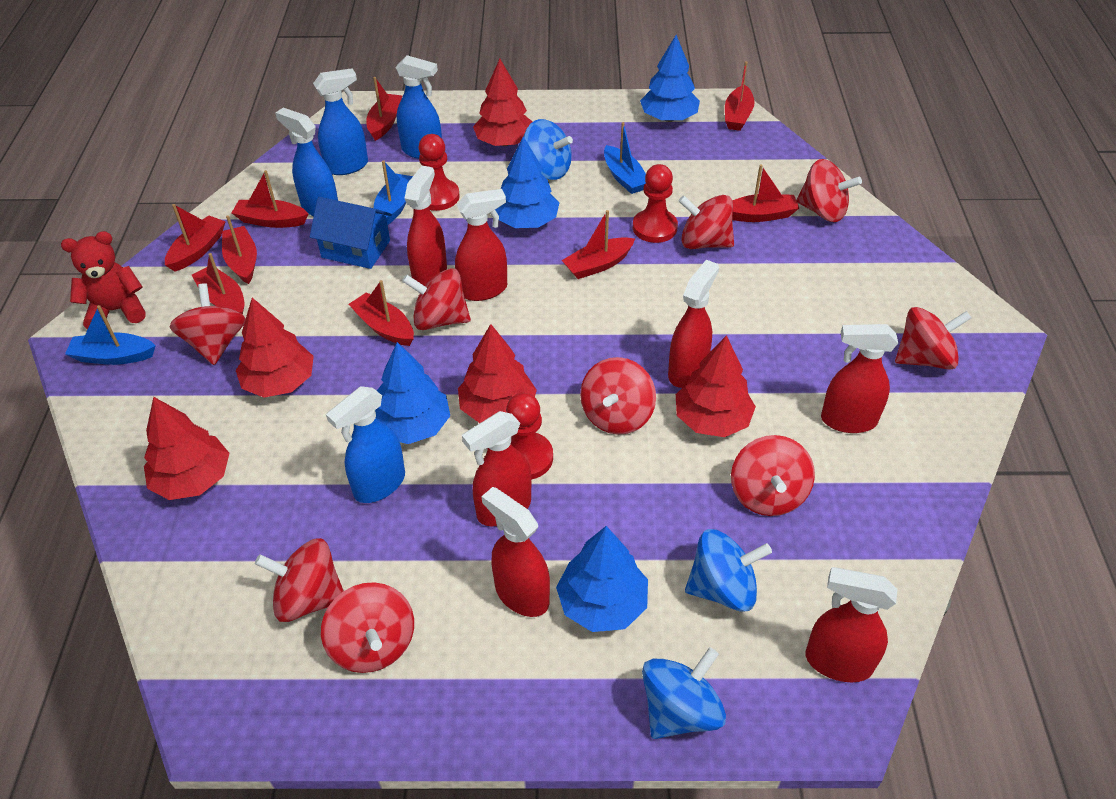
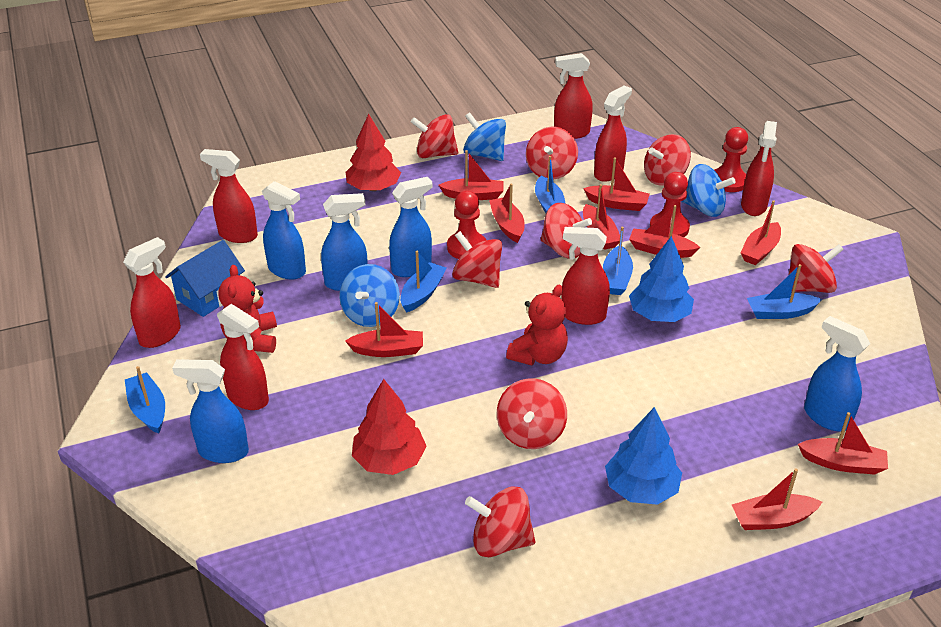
blue boat: 3 -> 5
blue spray bottle: 4 -> 5
blue tree: 4 -> 2
red spinning top: 9 -> 8
red teddy bear: 1 -> 2
red tree: 5 -> 2

